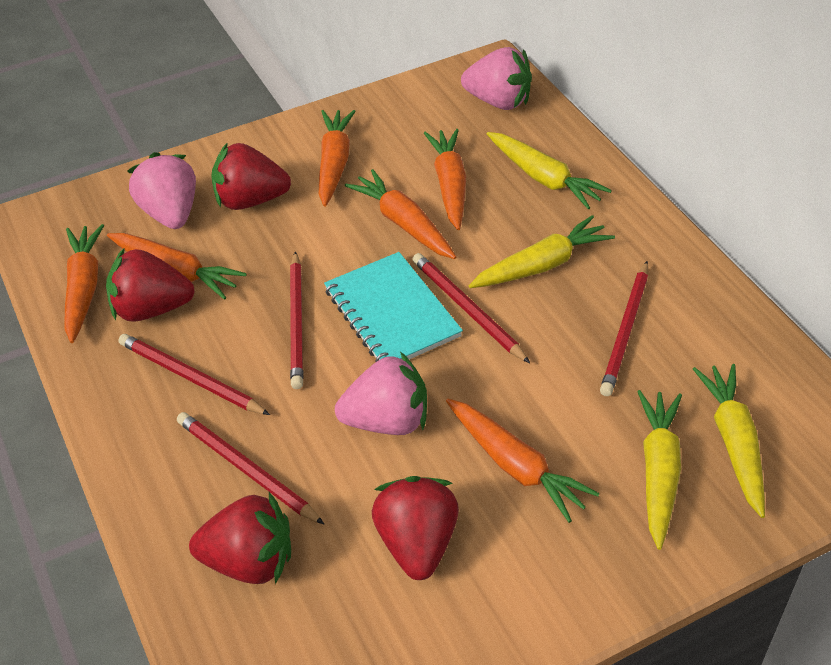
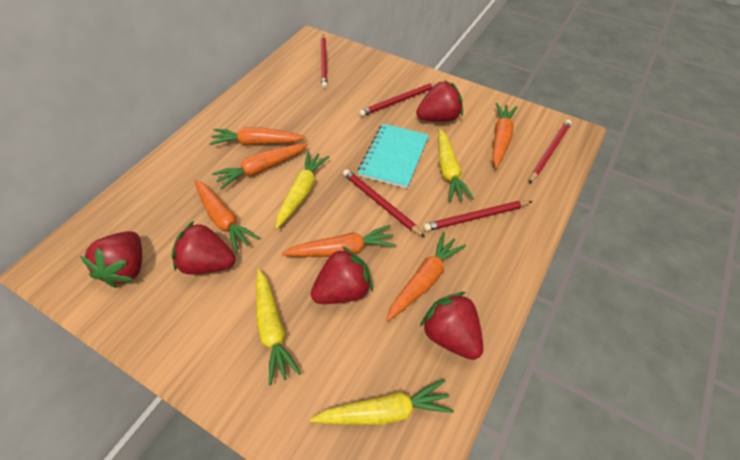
pink strawberry: 3 -> 0
red strawberry: 4 -> 5

